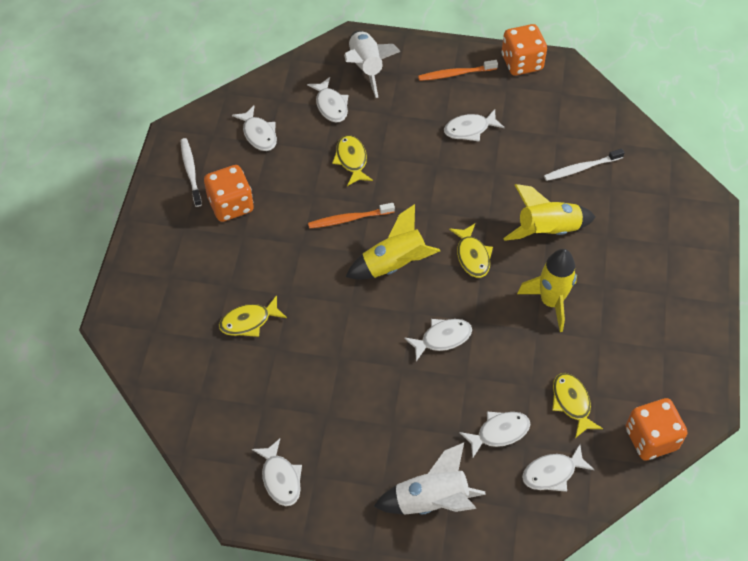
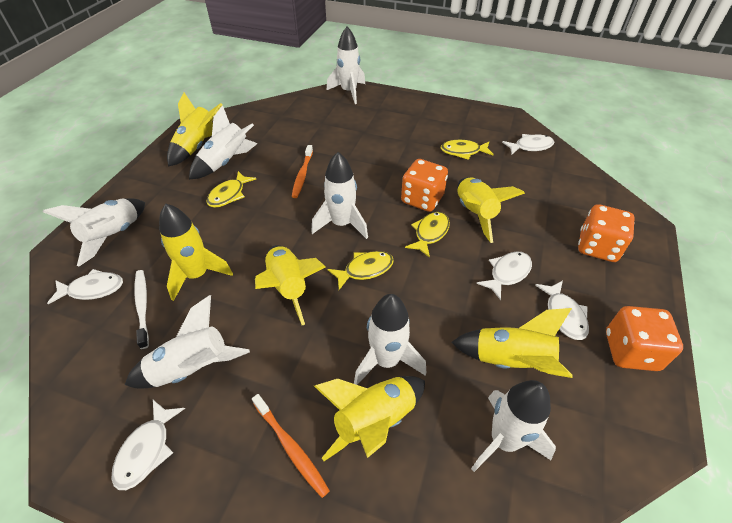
white fish: 7 -> 5
white rocket: 2 -> 7
white toothbrush: 2 -> 1
yellow rocket: 3 -> 6

